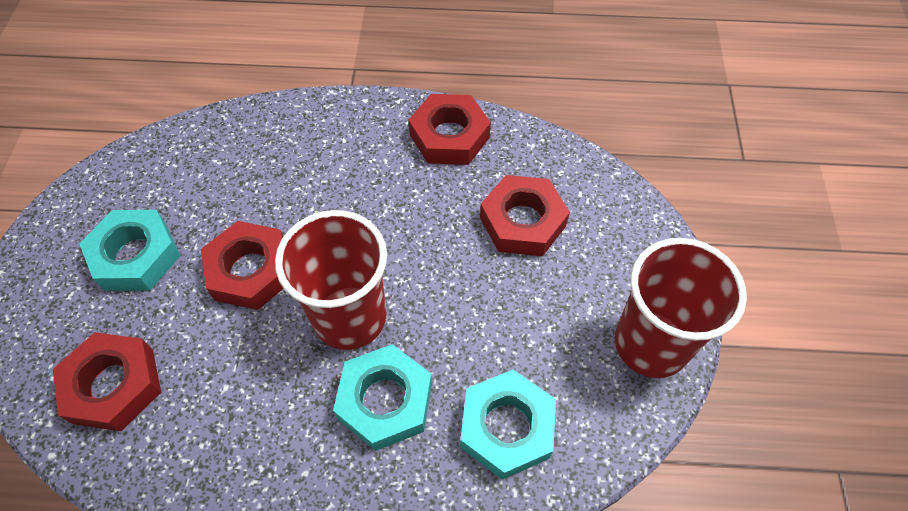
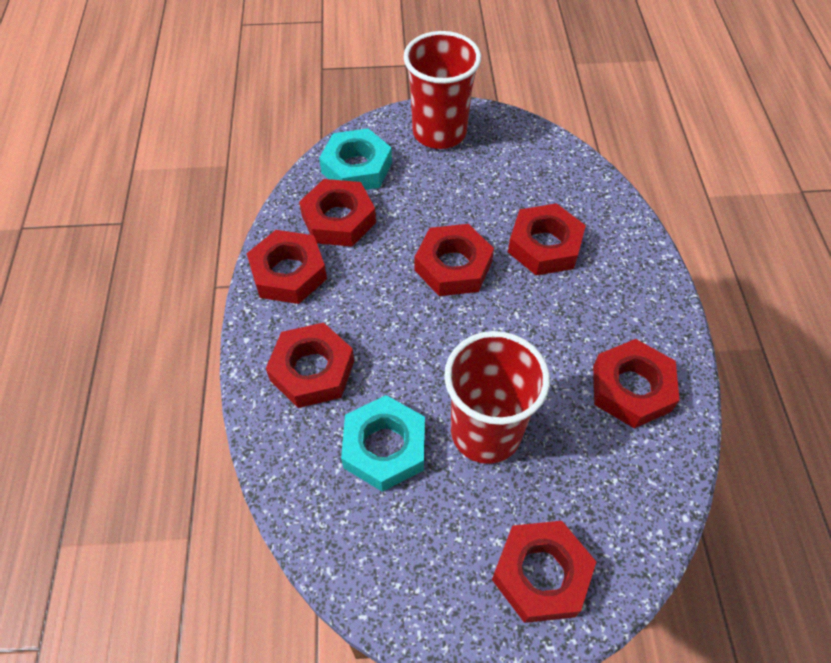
red nut: 4 -> 7
turquoise nut: 3 -> 2

